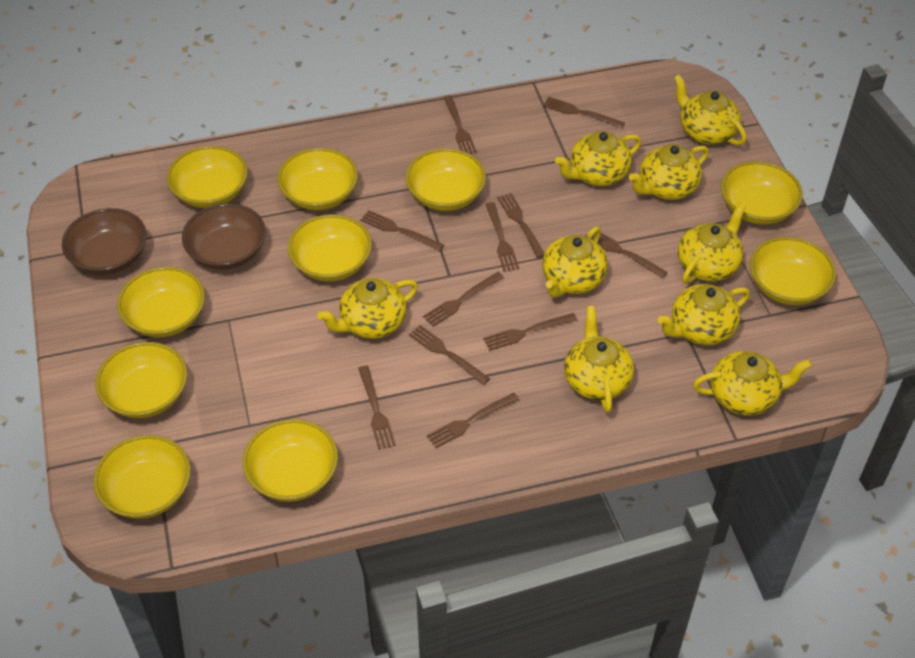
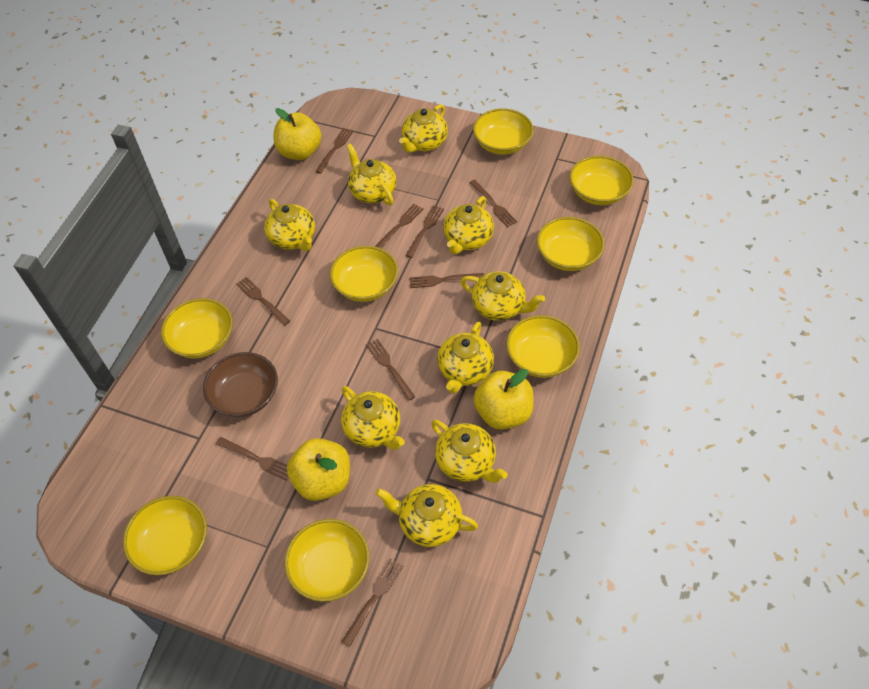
brown bowl: 2 -> 1
brown fork: 11 -> 9
yellow apple: 0 -> 3
yellow bowl: 10 -> 8

